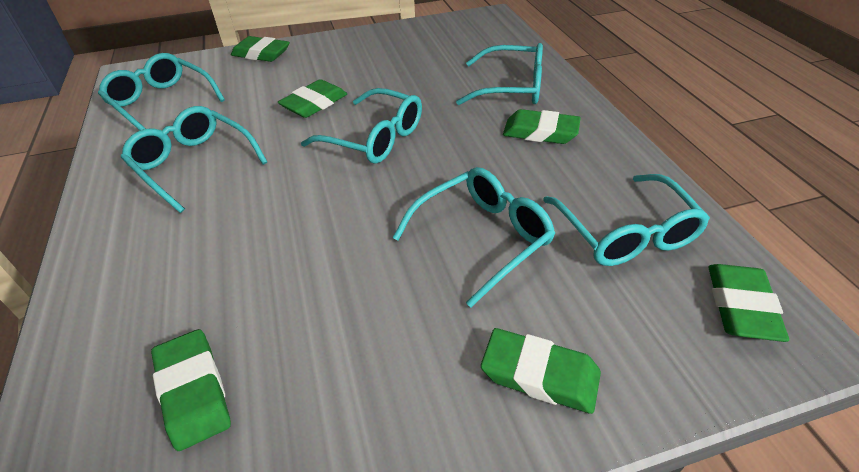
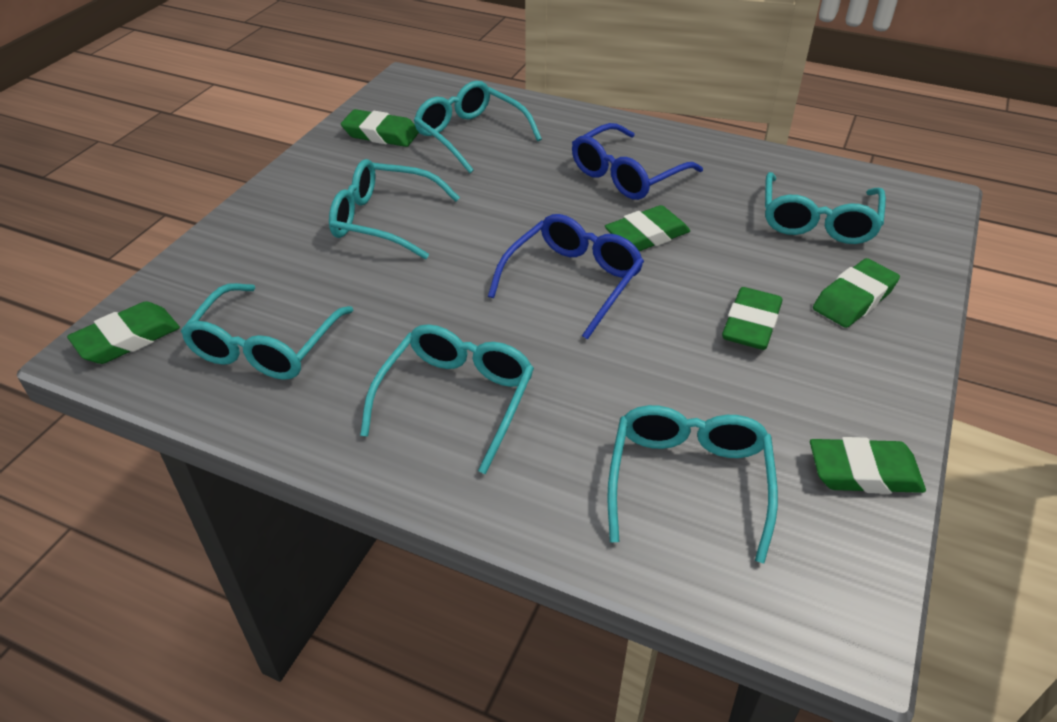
blue glasses: 0 -> 2

